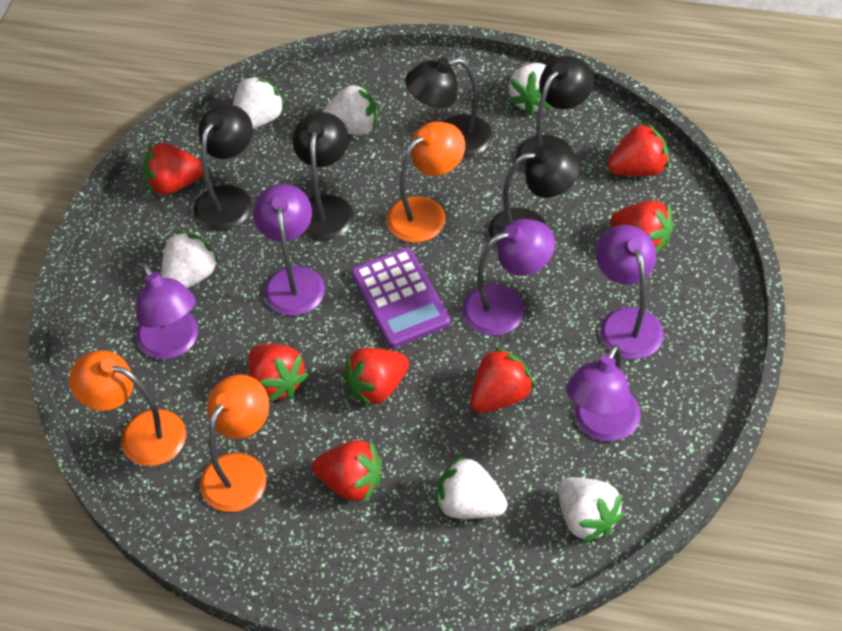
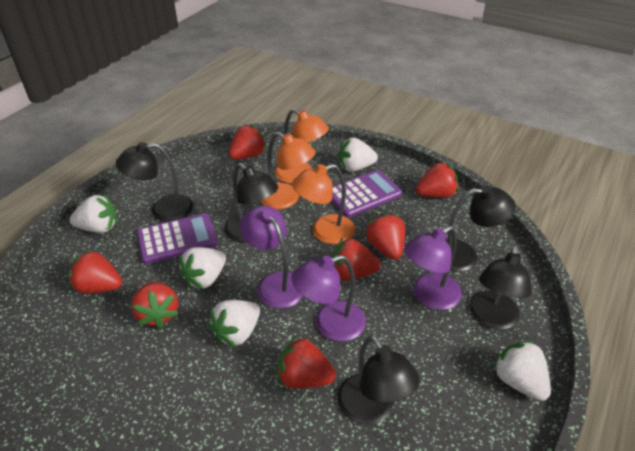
purple calculator: 1 -> 2
purple lamp: 5 -> 3
white strawberry: 6 -> 5

